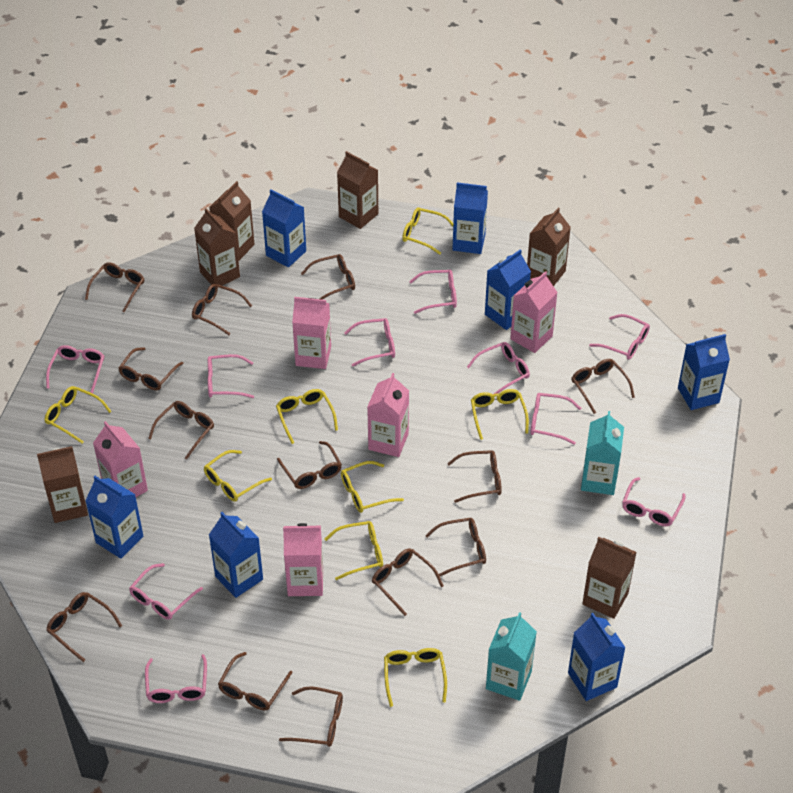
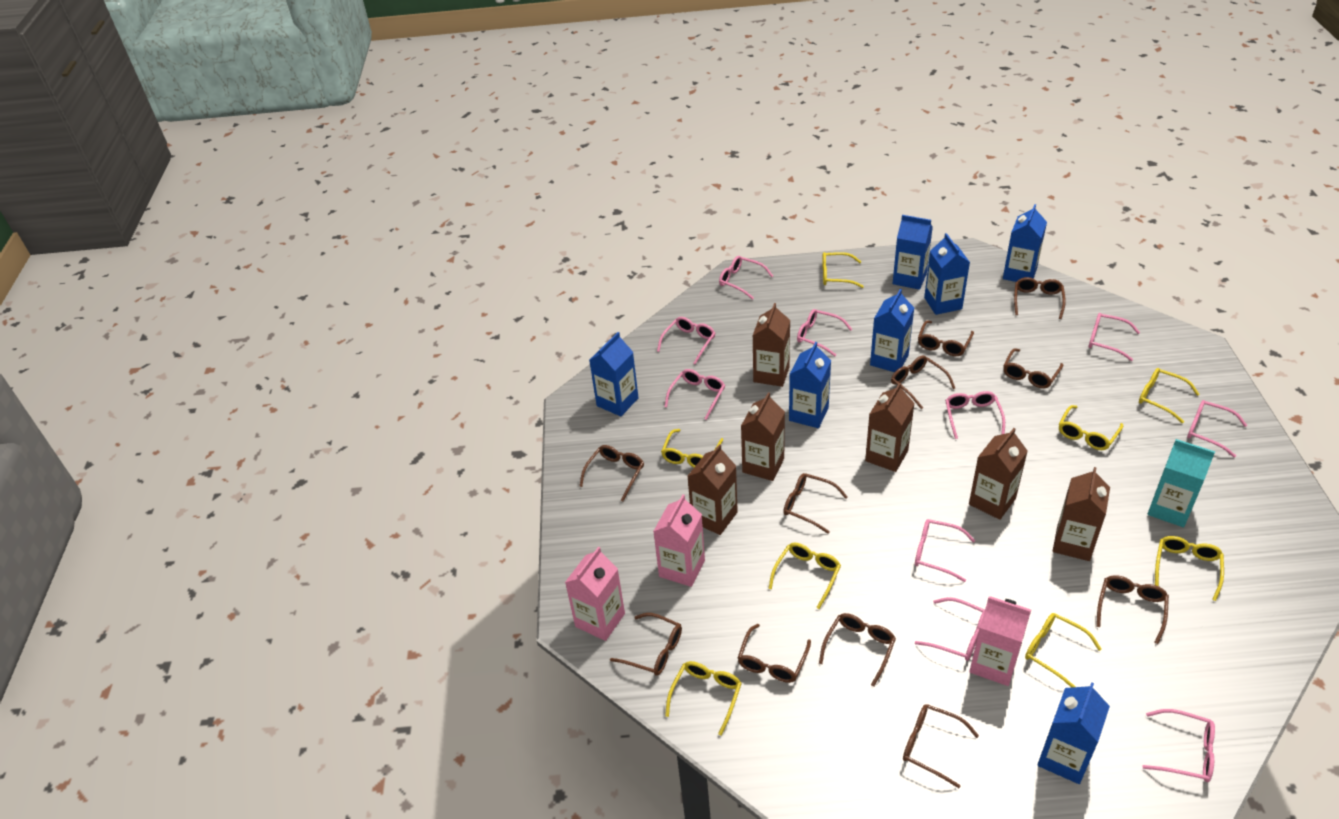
brown glasses: 13 -> 11
pink carton: 5 -> 3
turquoise carton: 2 -> 1

